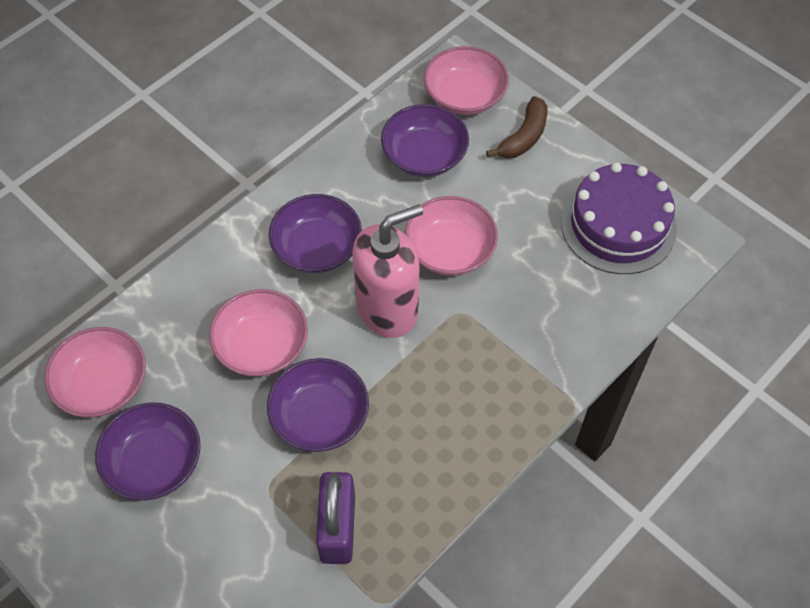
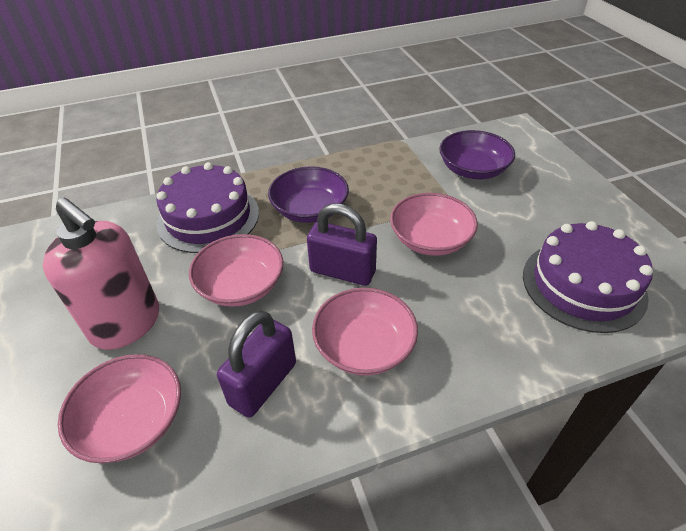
brown banana: 1 -> 0
purple bowl: 4 -> 2
purple cake: 1 -> 2
purple padlock: 1 -> 2

